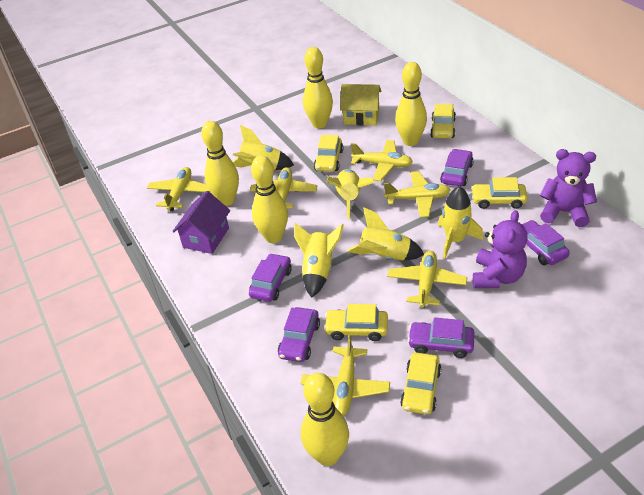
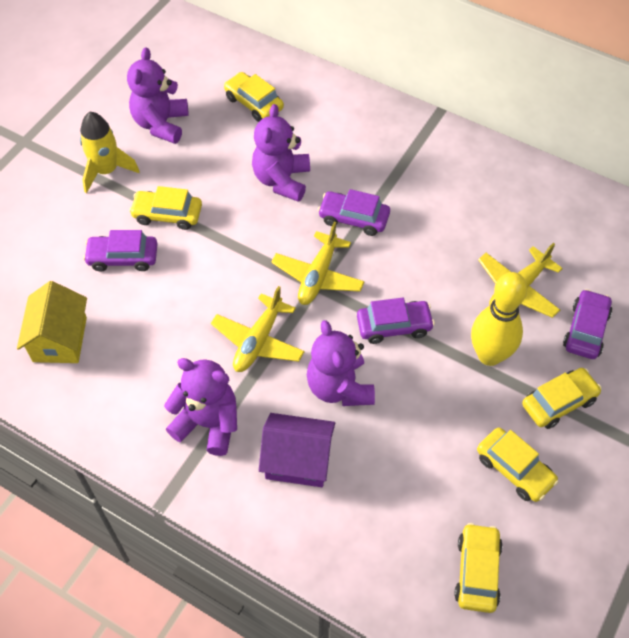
purple car: 5 -> 4
purple teddy bear: 2 -> 4
yellow bowling pin: 5 -> 1
yellow plane: 6 -> 3
yellow rocket: 5 -> 1

